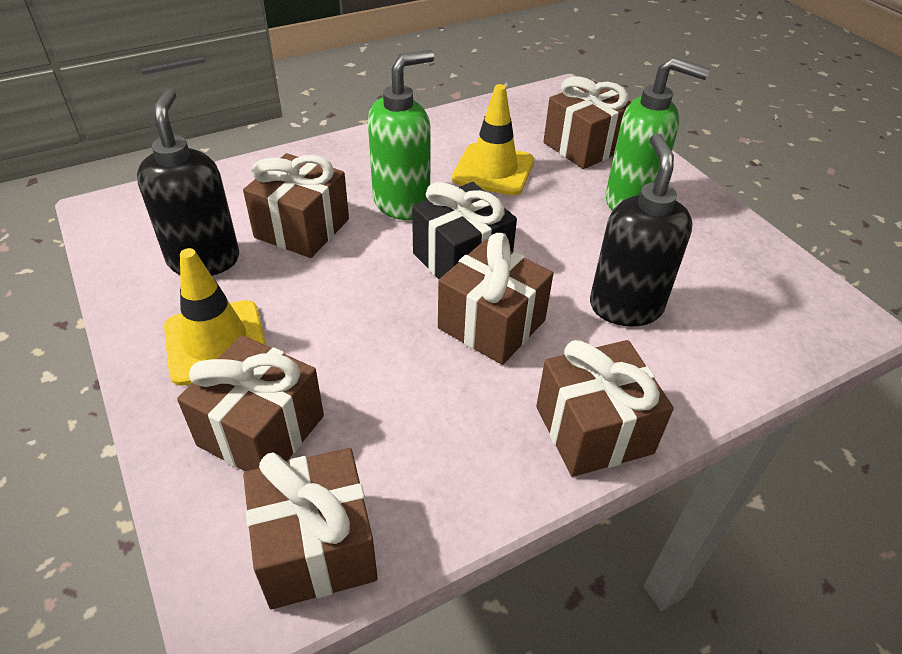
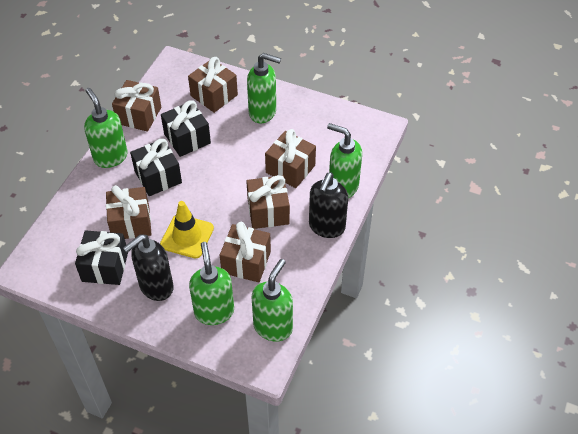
black gift: 1 -> 3
green soap dispenser: 2 -> 5
yellow traffic cone: 2 -> 1

